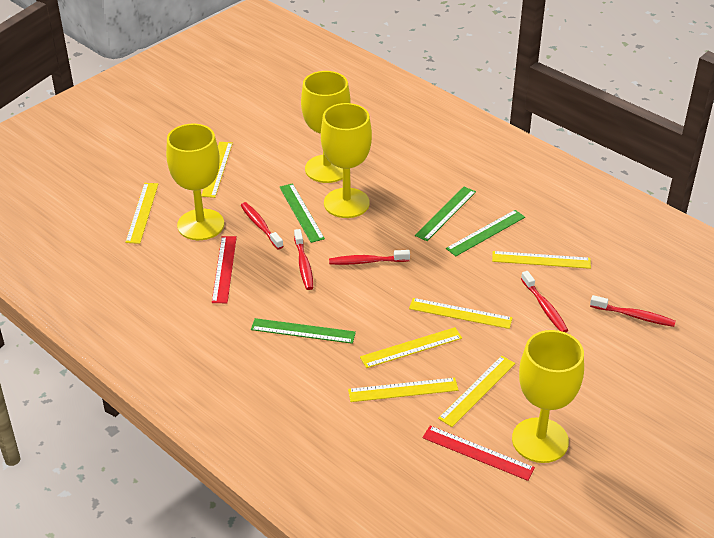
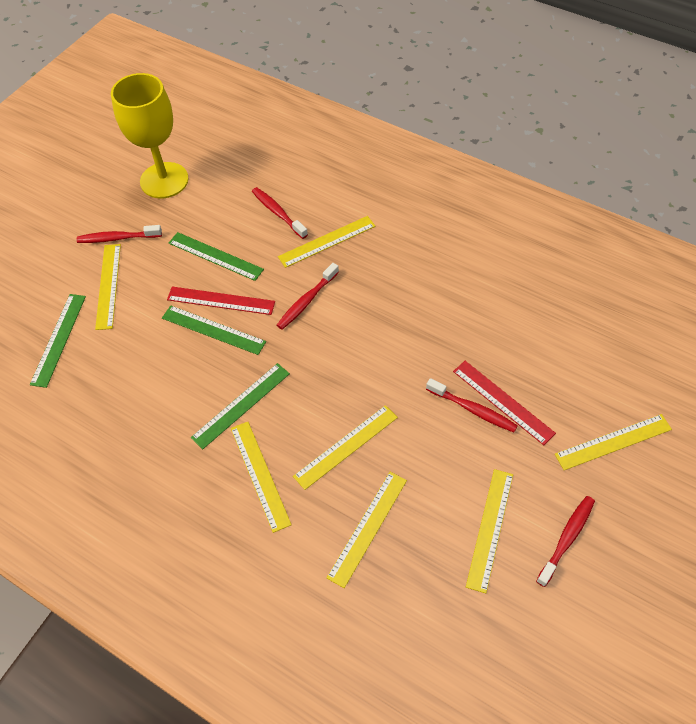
yellow goblet: 4 -> 1

